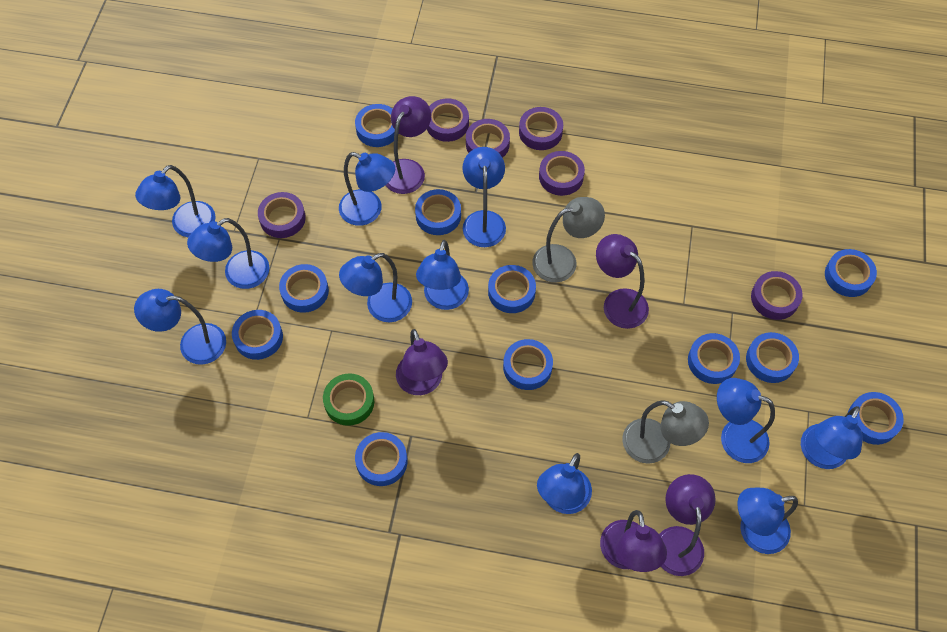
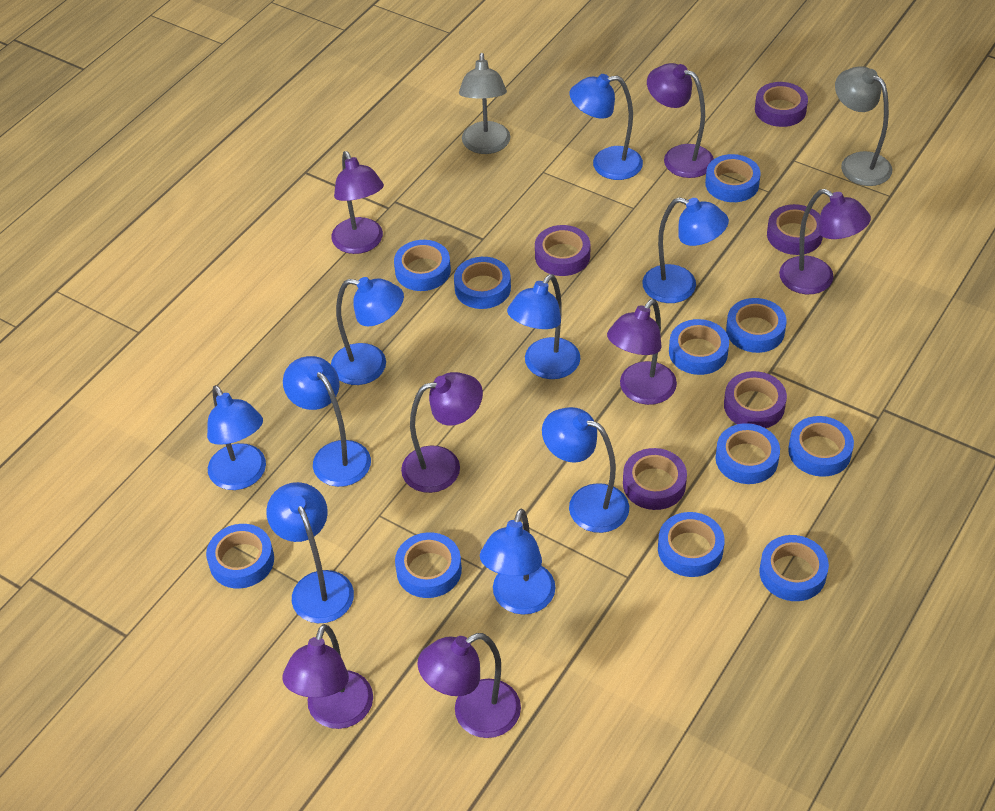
blue lamp: 11 -> 9
green tape: 1 -> 0
purple lamp: 5 -> 7
purple tape: 6 -> 5

